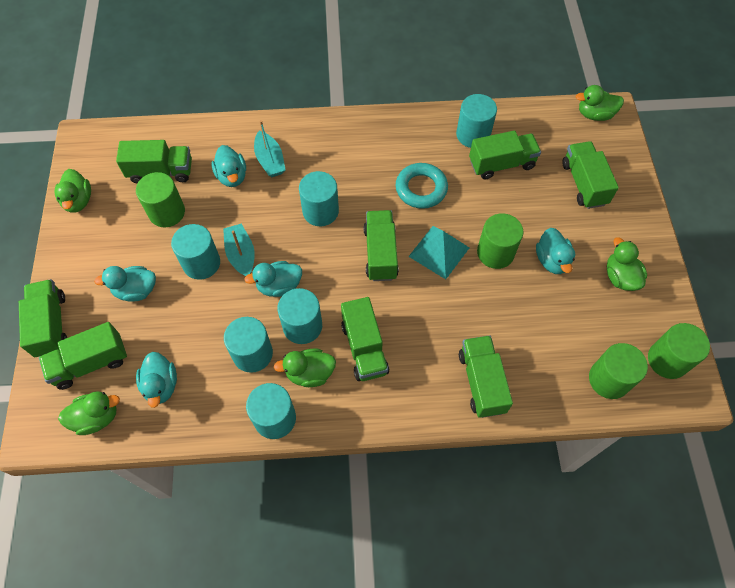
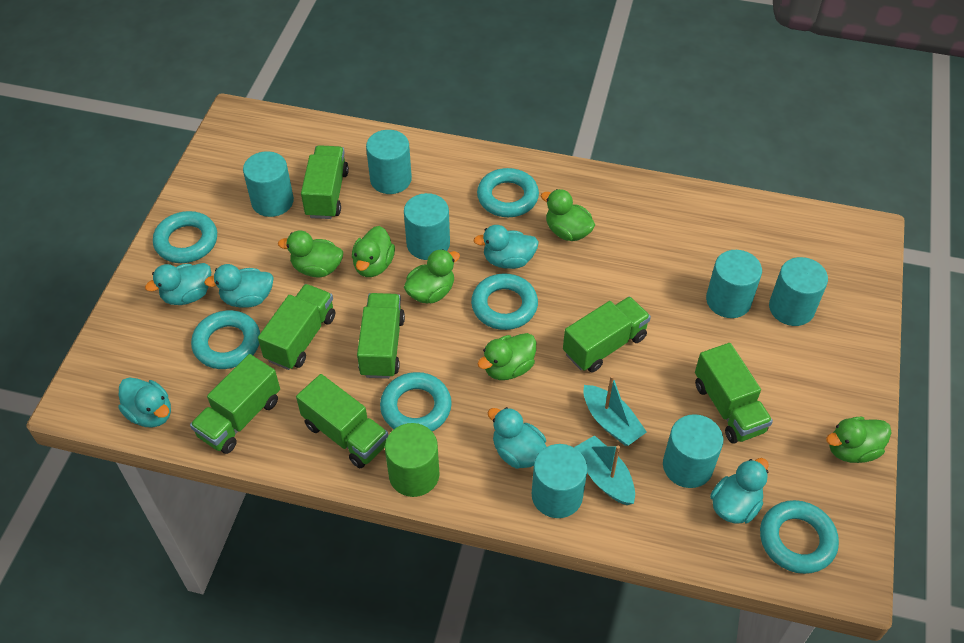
green cylinder: 4 -> 1
green duck: 5 -> 6
green truck: 8 -> 7
turquoise cylinder: 6 -> 7
turquoise duck: 5 -> 6
turquoise pyramid: 1 -> 0
turquoise ring: 1 -> 6

